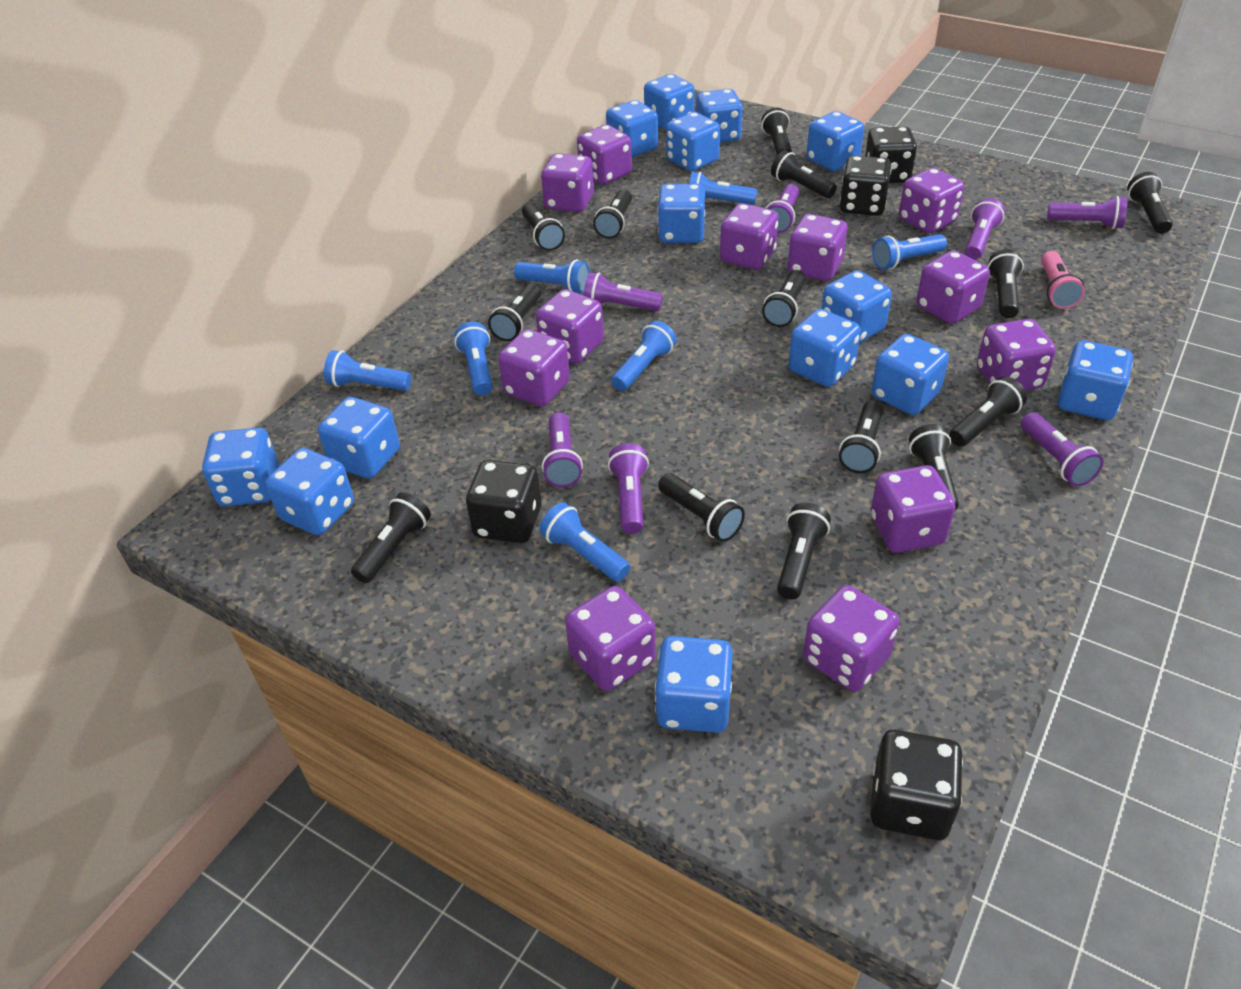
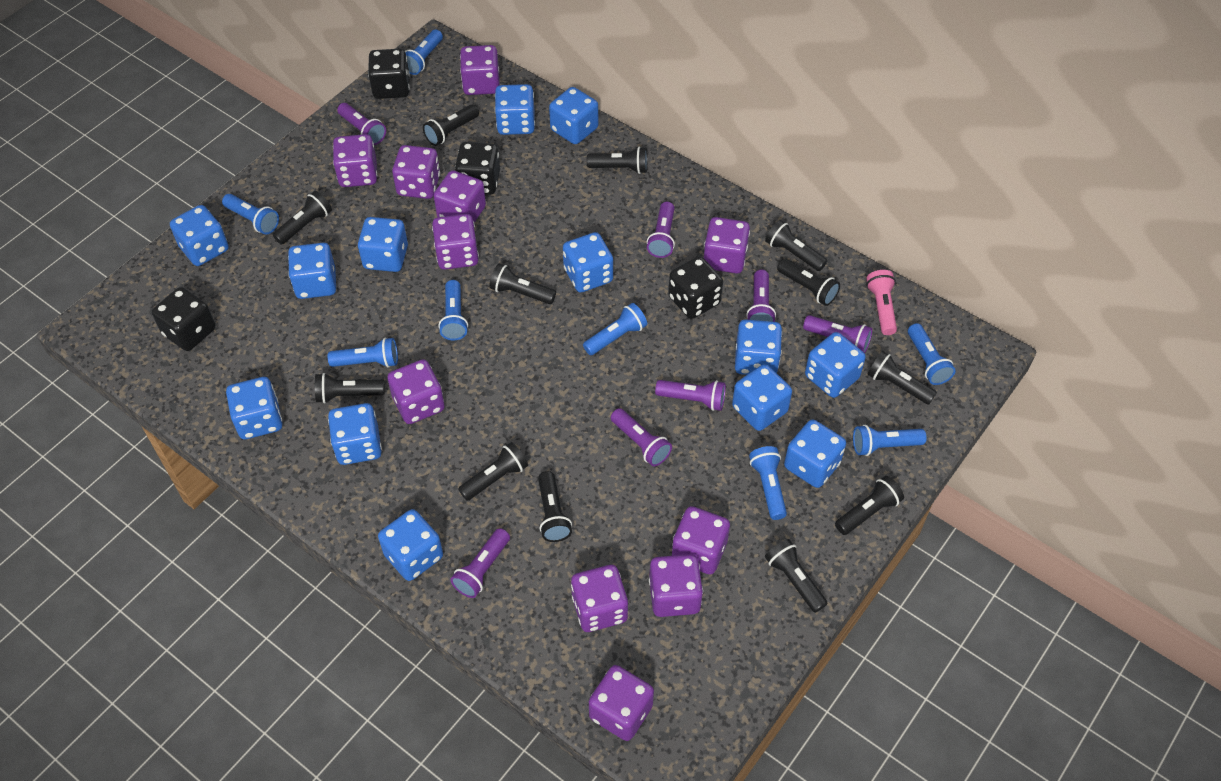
black flashlight: 14 -> 12
blue dice: 14 -> 13
blue flashlight: 7 -> 8
purple dice: 12 -> 11

